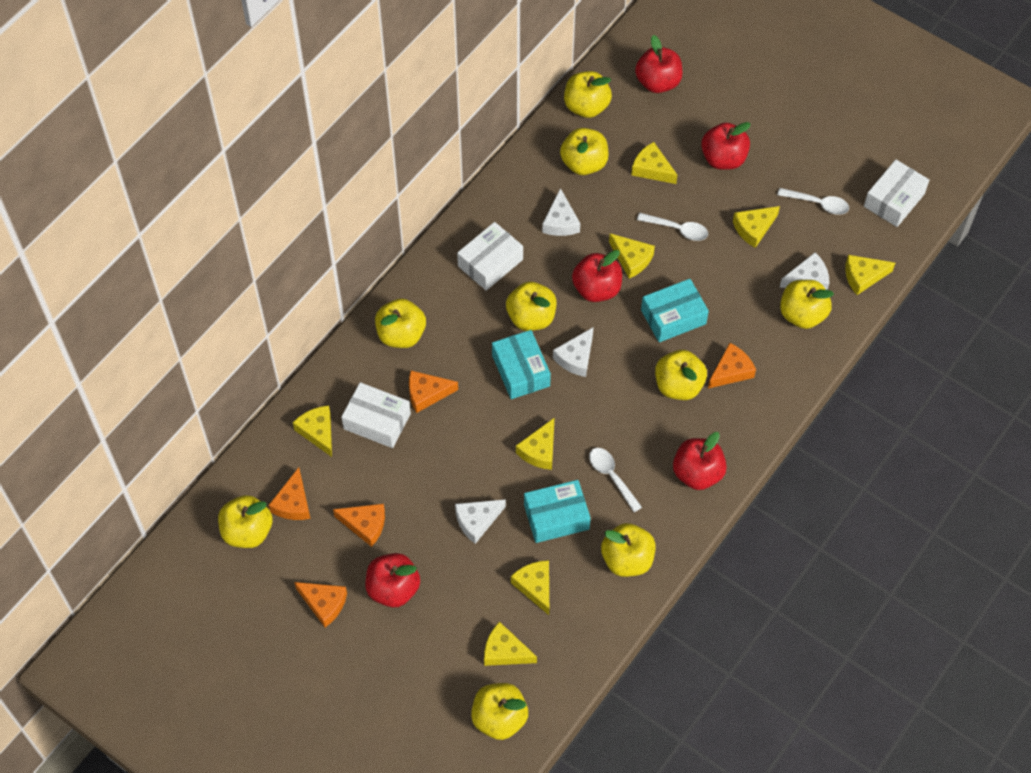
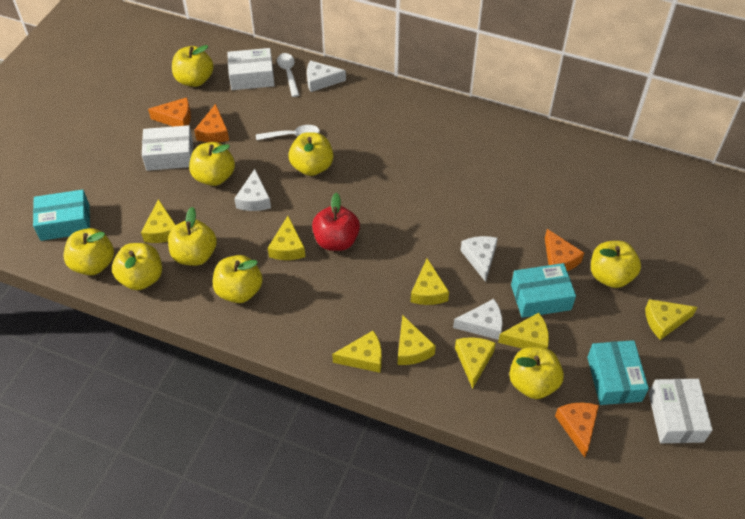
orange cheese: 5 -> 4
red apple: 5 -> 1
white spoon: 3 -> 2

